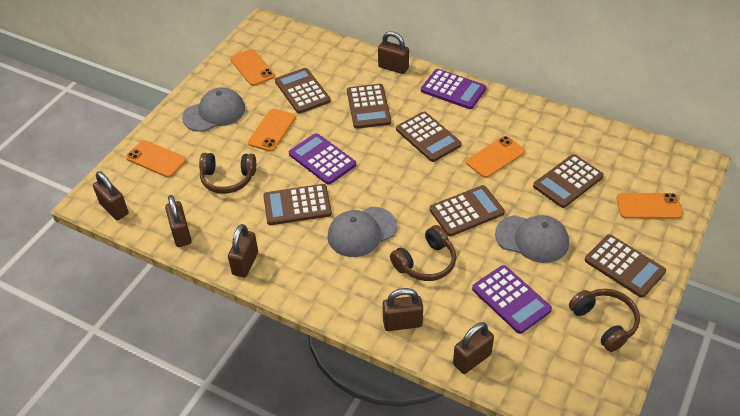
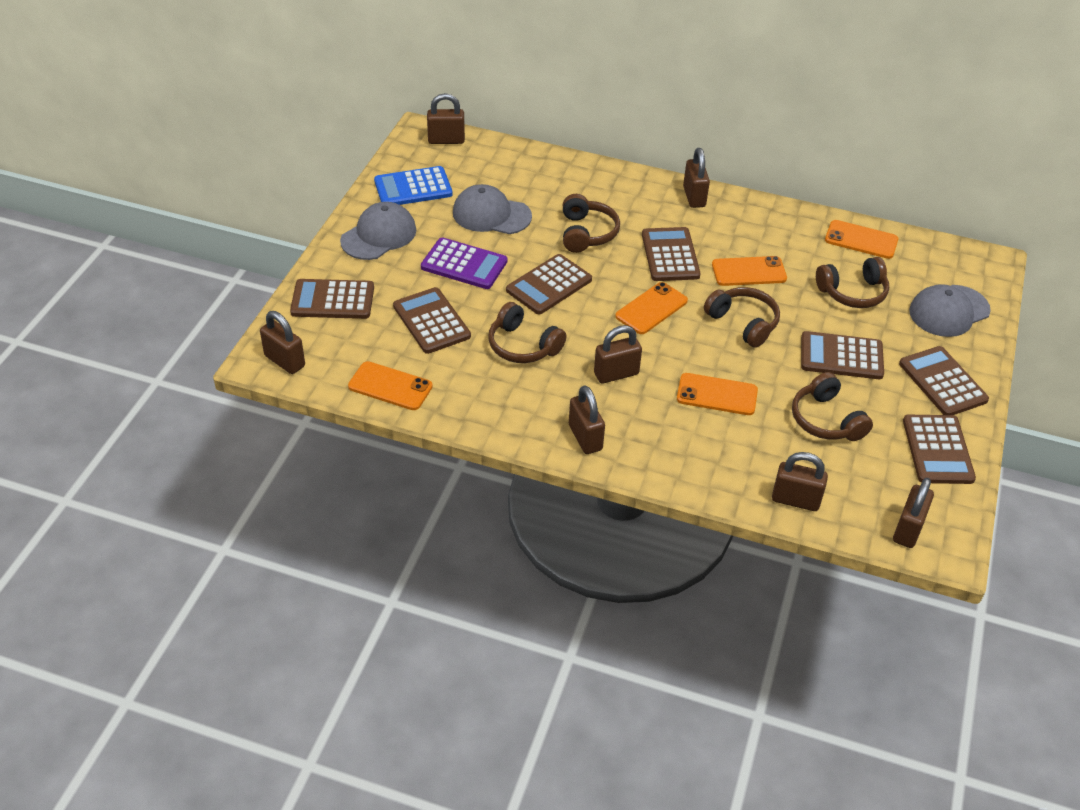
blue calculator: 0 -> 1
brown headphones: 3 -> 5
brown padlock: 6 -> 7
purple calculator: 3 -> 1

